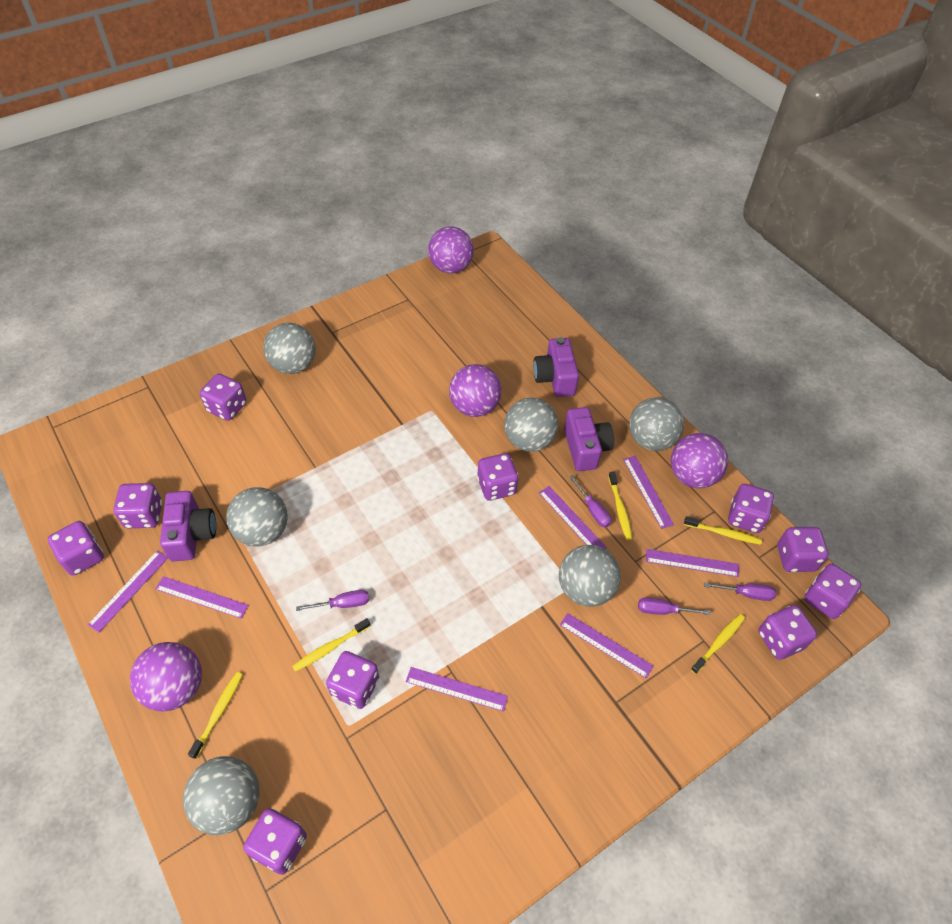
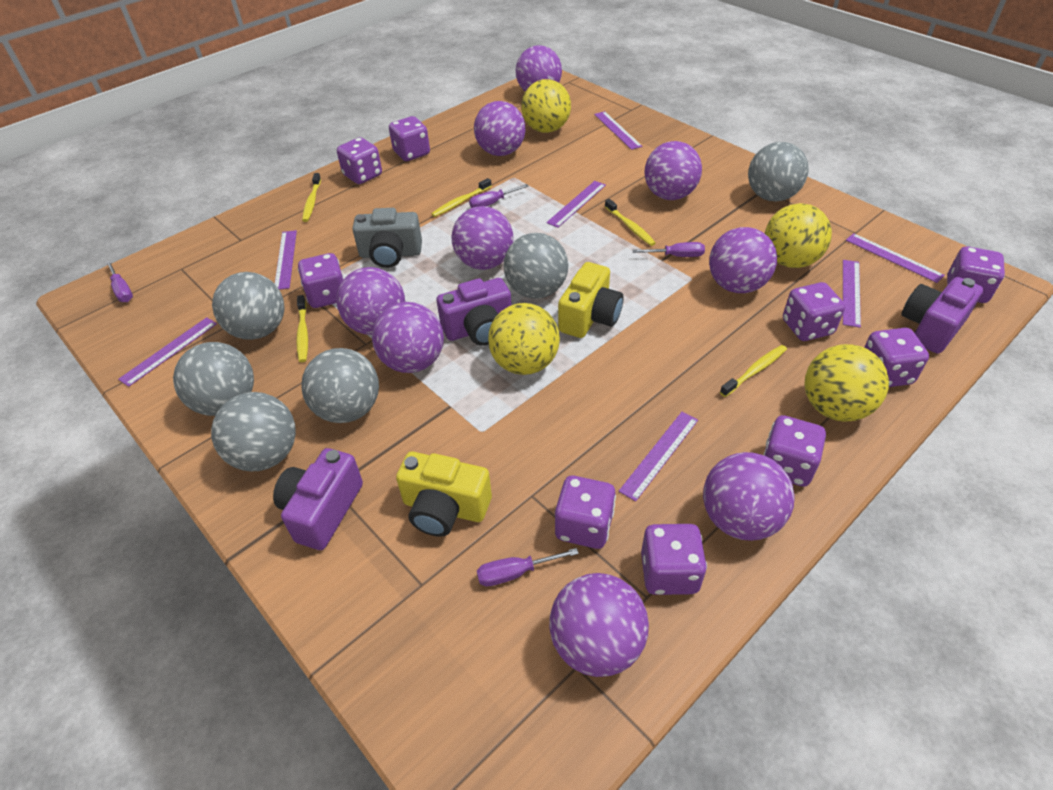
grey camera: 0 -> 1
purple ball: 4 -> 9
purple dice: 10 -> 9
yellow ball: 0 -> 4
yellow camera: 0 -> 2

